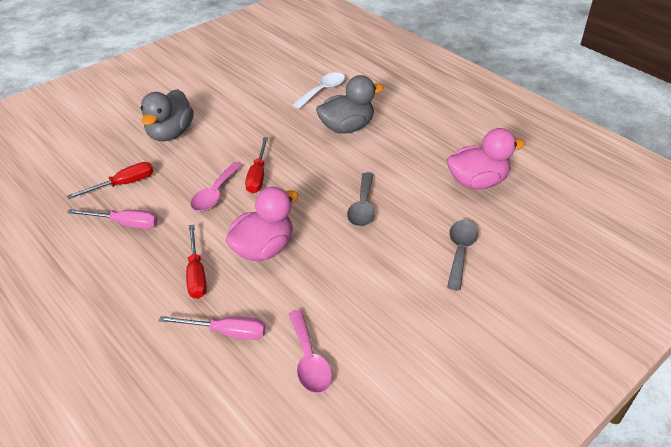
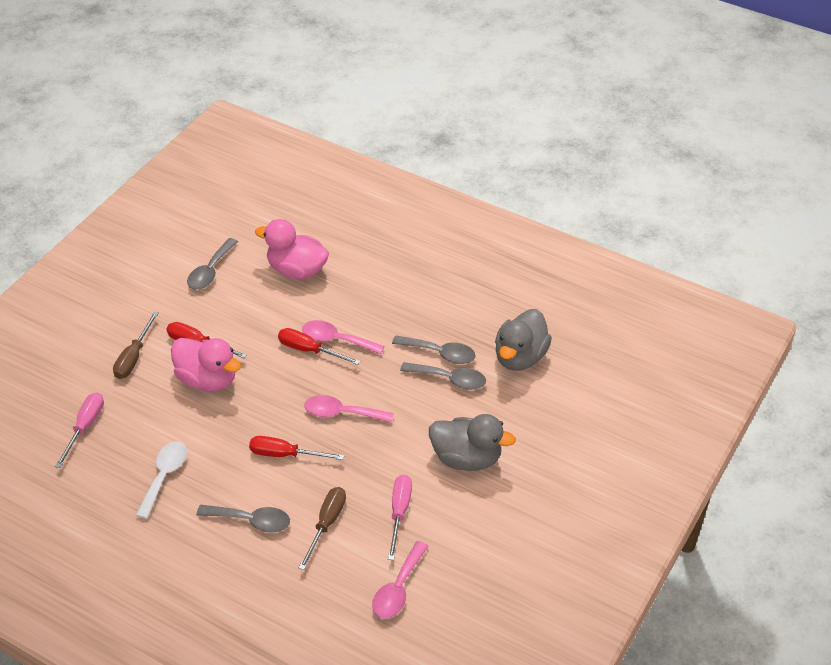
brown screwdriver: 0 -> 2
grey spoon: 2 -> 4
pink spoon: 2 -> 3

